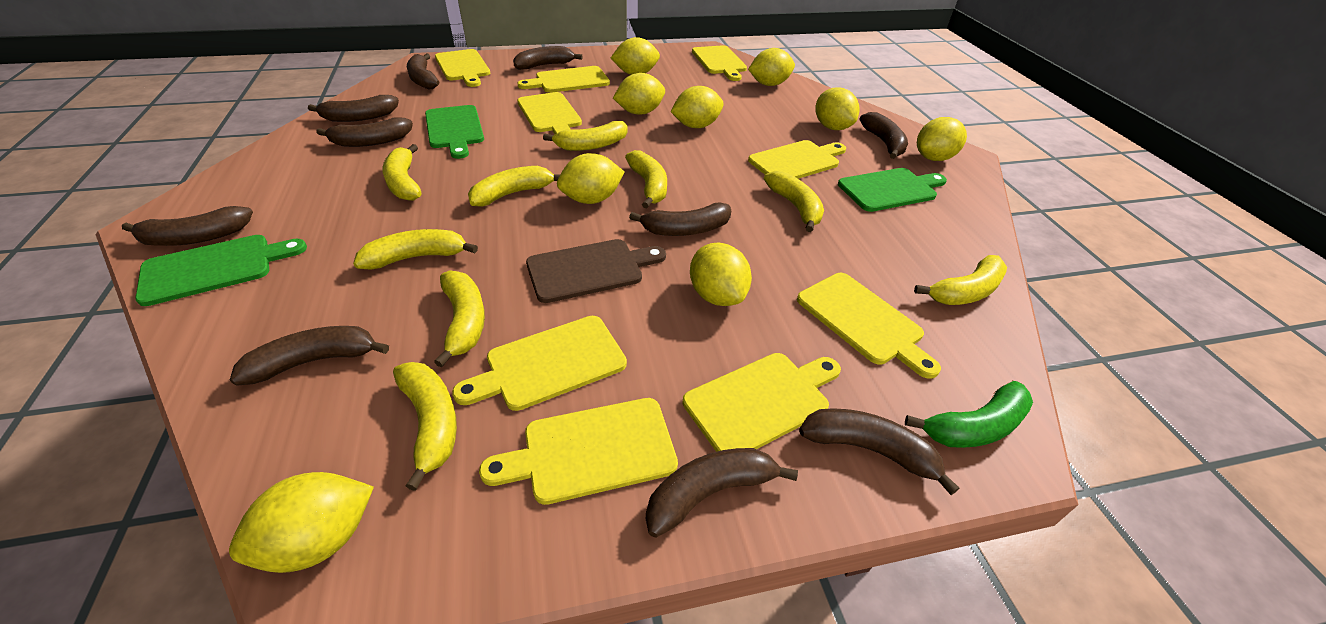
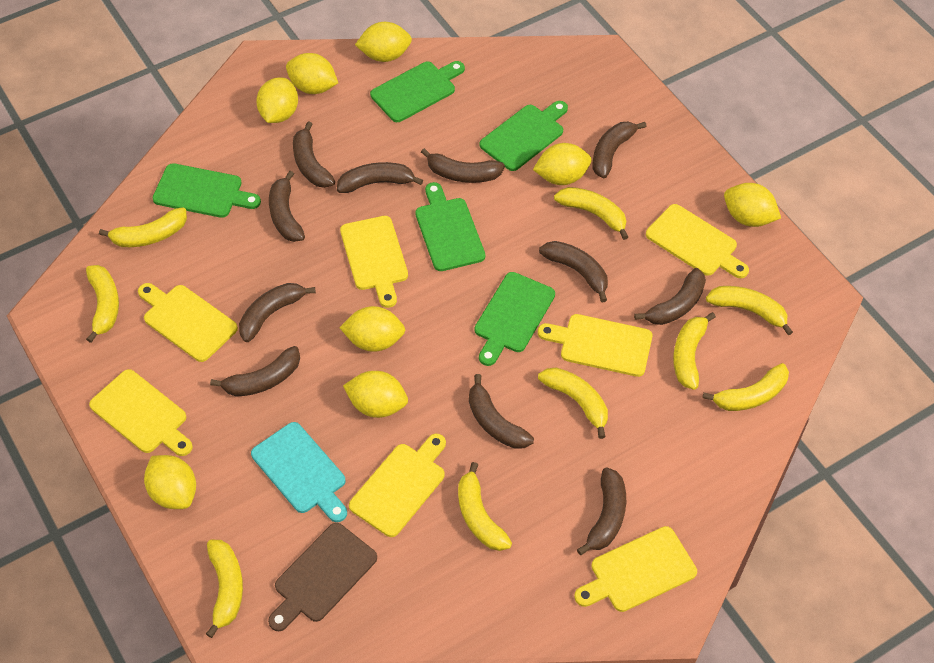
brown banana: 10 -> 11
green banana: 1 -> 0
green cutting board: 3 -> 5
turquoise cutting board: 0 -> 1
yellow cutting board: 9 -> 7
yellow lemon: 9 -> 8

